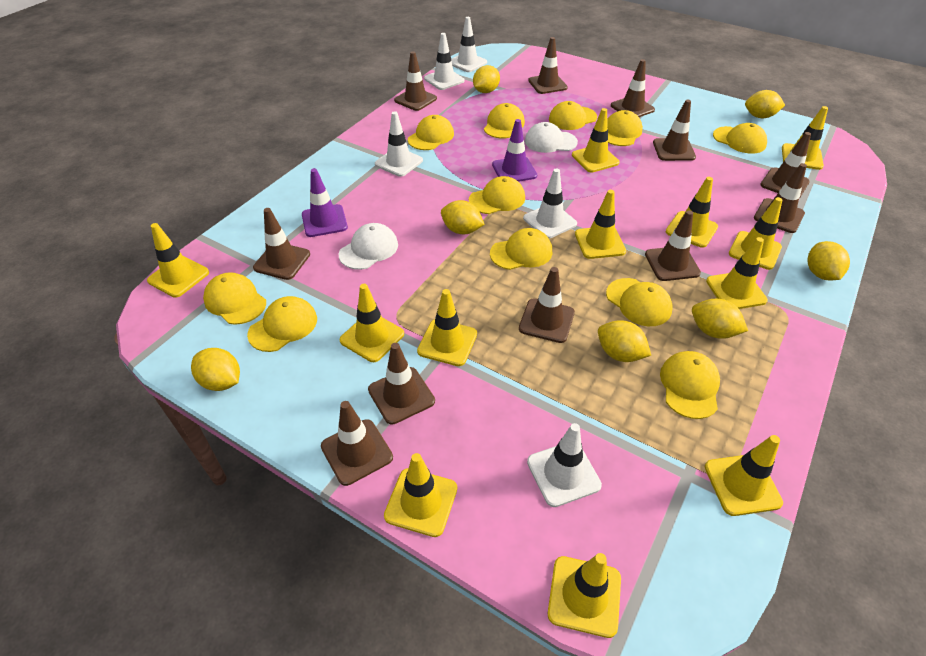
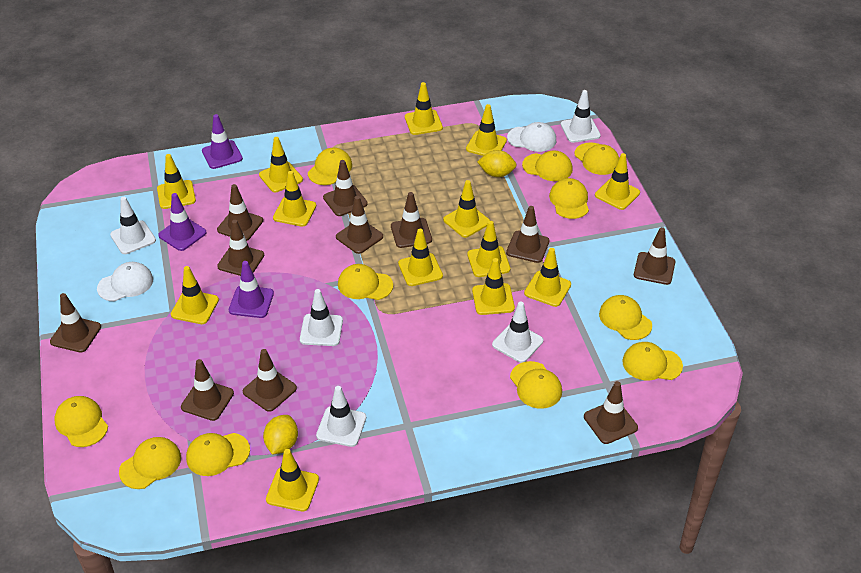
purple traffic cone: 2 -> 3
yellow lemon: 7 -> 2
yellow traffic cone: 12 -> 13

